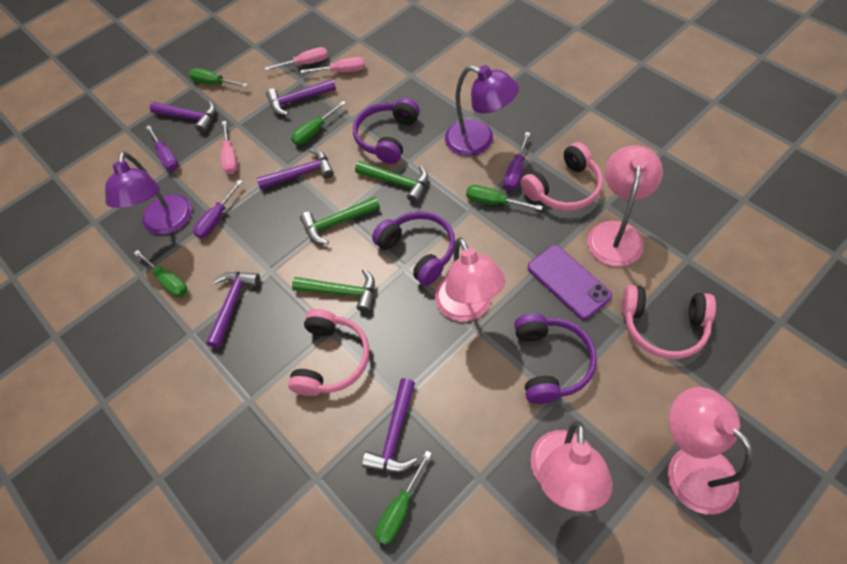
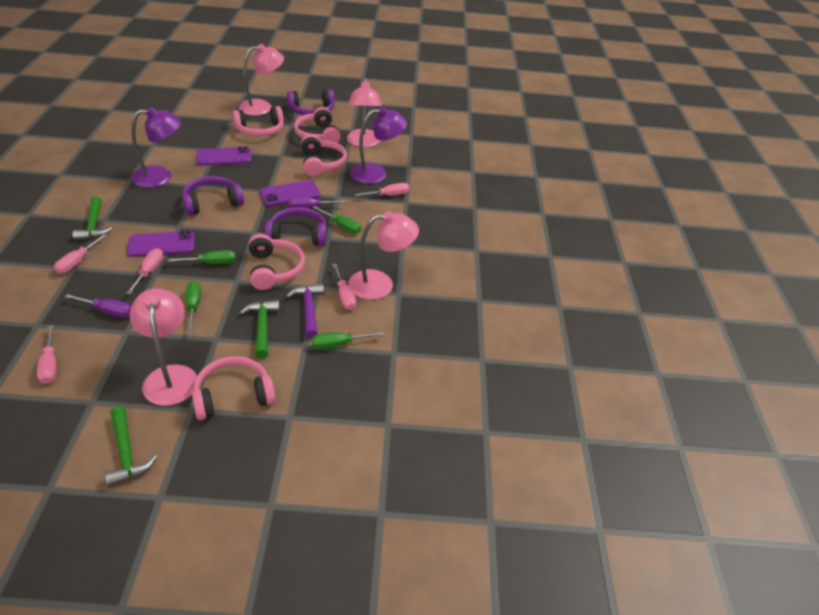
green screwdriver: 5 -> 4
pink headphones: 3 -> 5
pink screwdriver: 3 -> 5
purple hammer: 5 -> 1
purple phone: 1 -> 3
purple screwdriver: 3 -> 2

